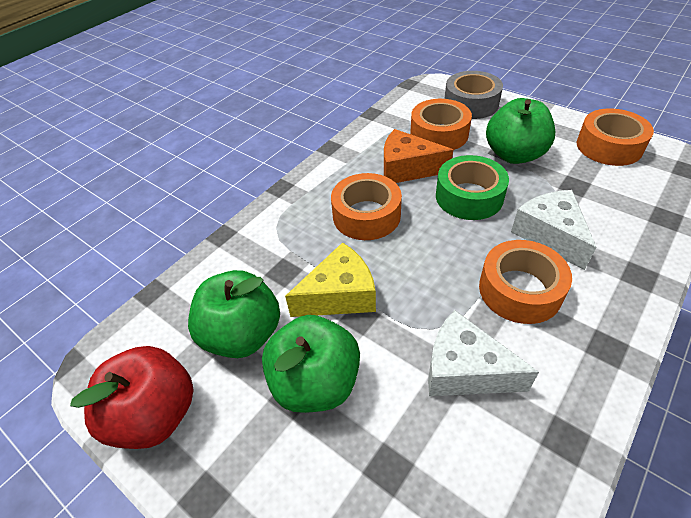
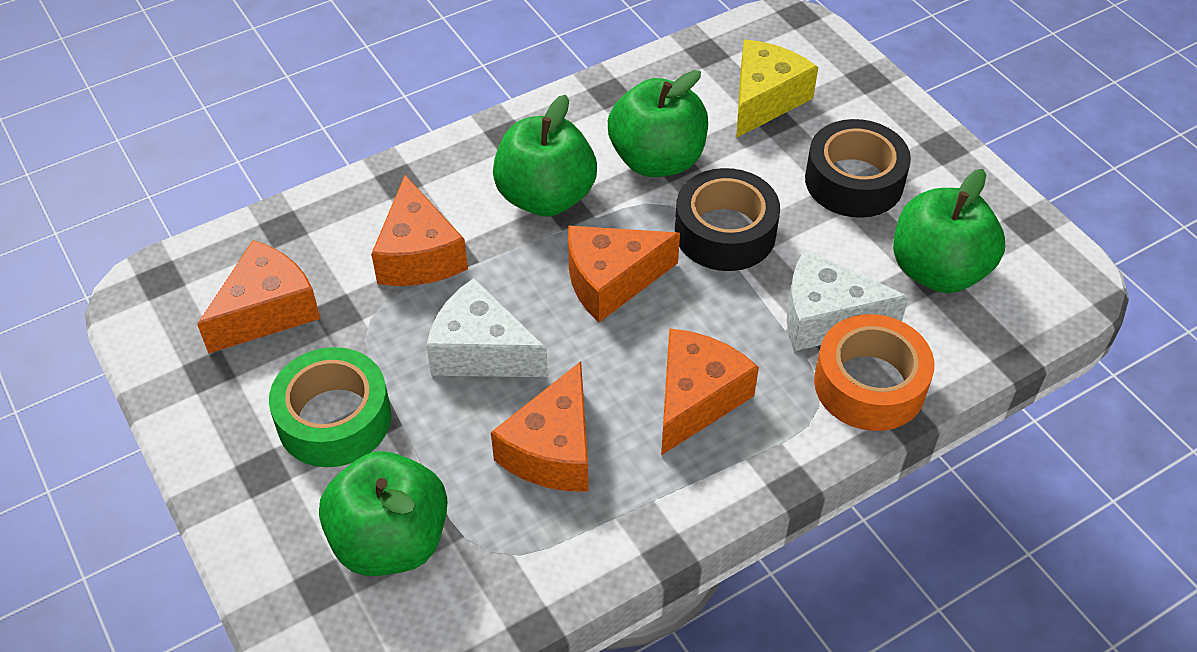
black tape: 0 -> 2
green apple: 3 -> 4
grey tape: 1 -> 0
orange cheese: 1 -> 5
orange tape: 4 -> 1
red apple: 1 -> 0

